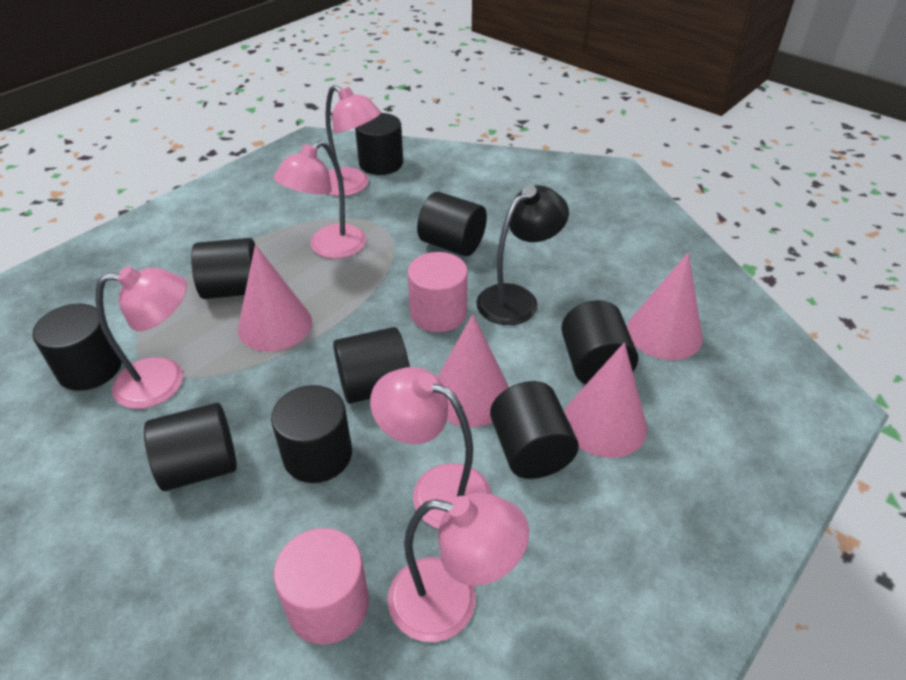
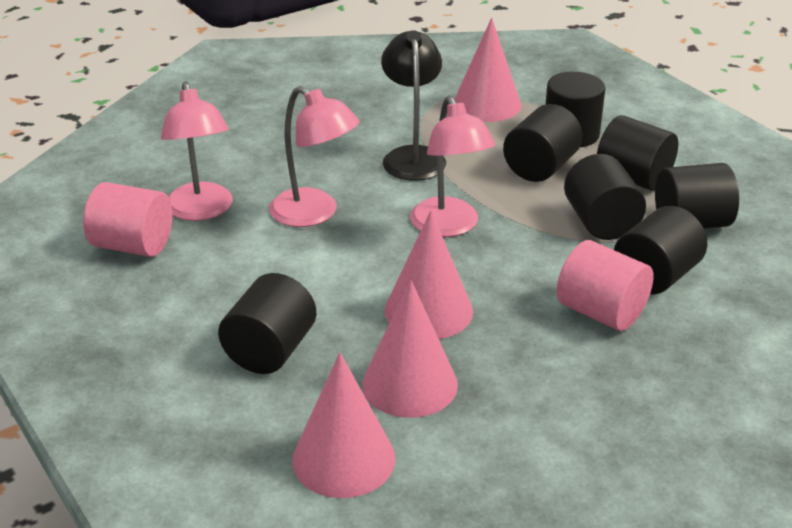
black cylinder: 9 -> 7
pink lamp: 5 -> 3

